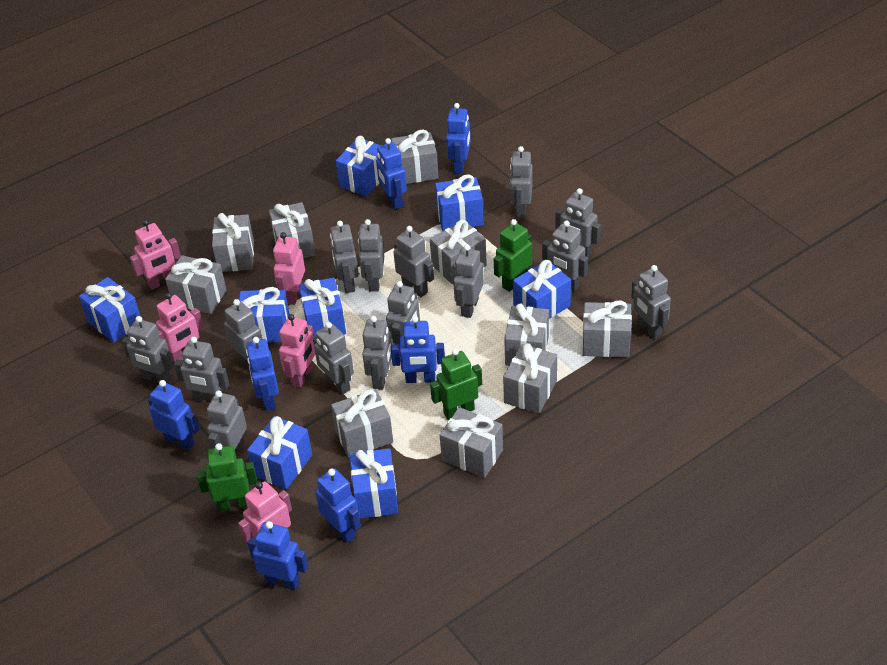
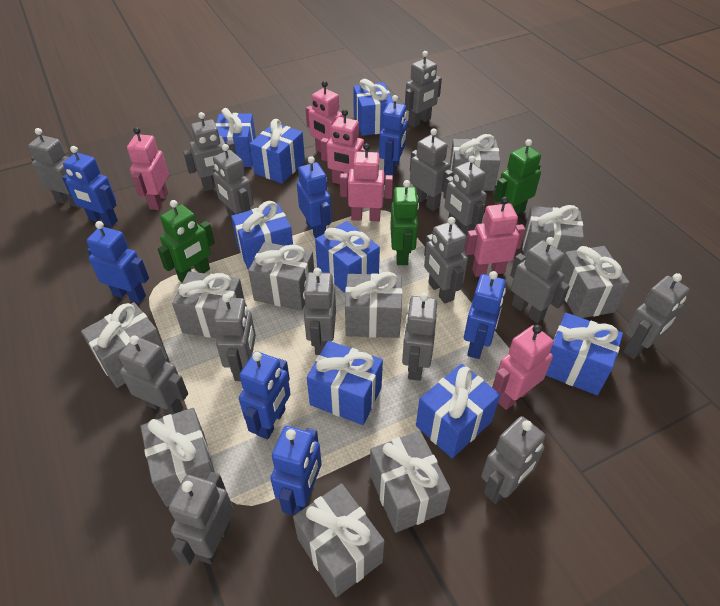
pink robot: 5 -> 6

